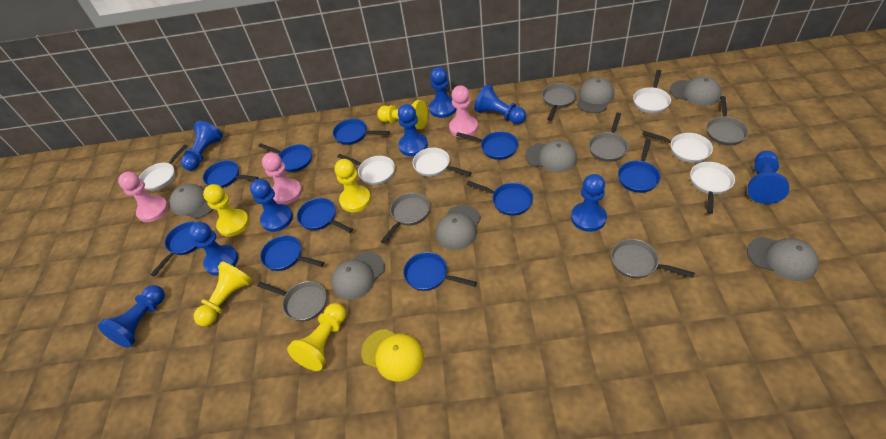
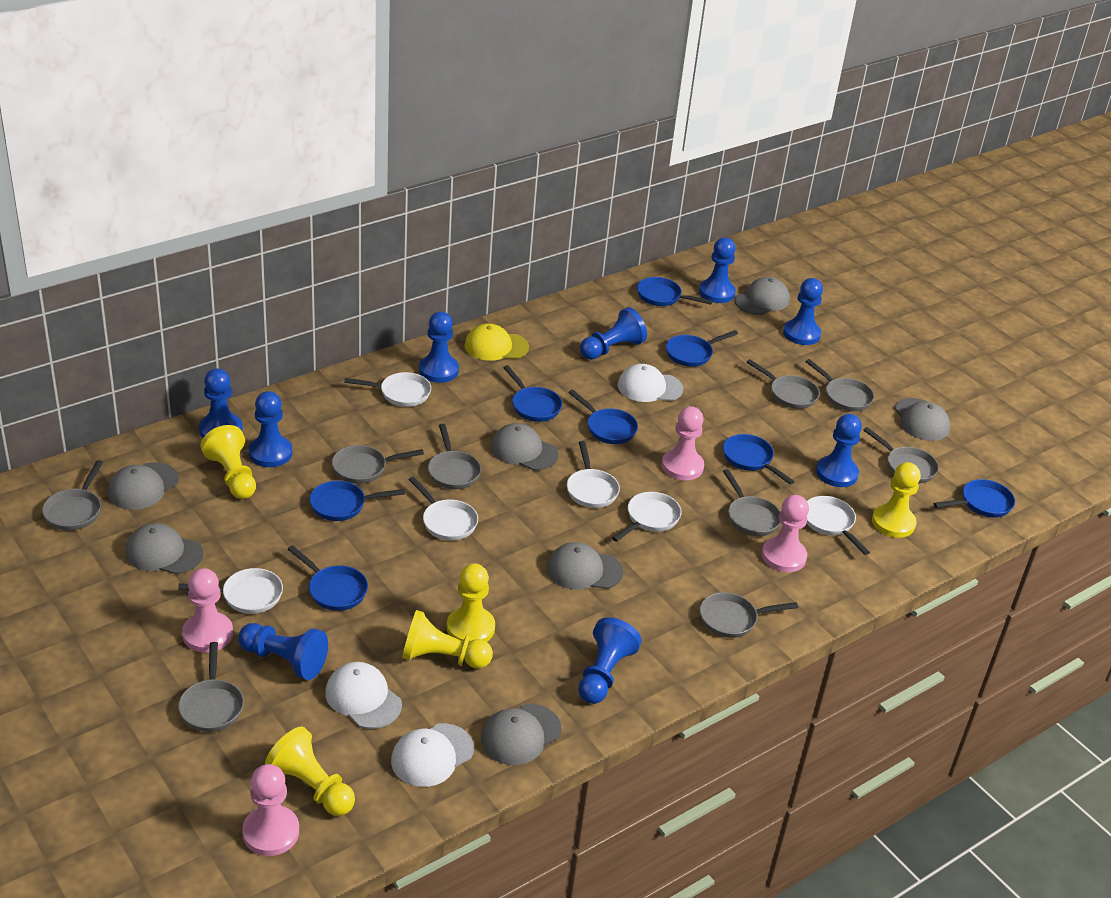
blue pan: 10 -> 8
grey pan: 6 -> 9
pink pawn: 3 -> 4
white cap: 0 -> 3

